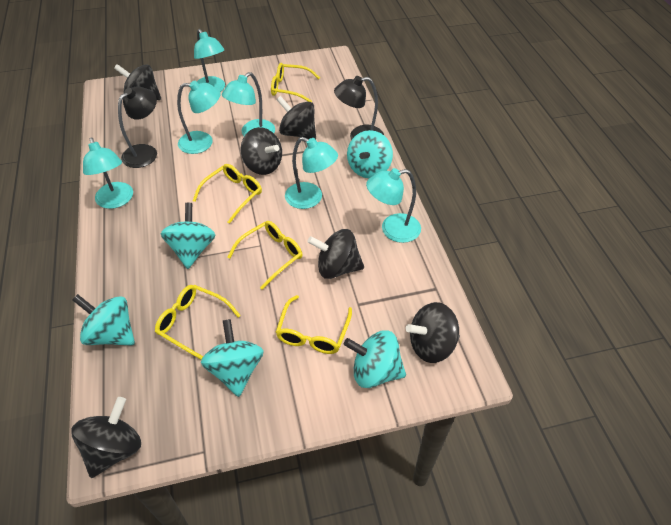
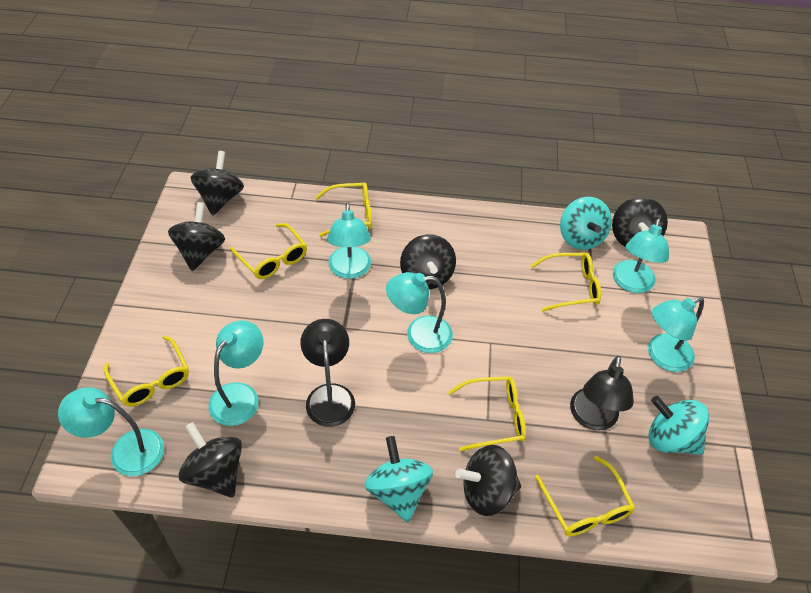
turquoise spinning top: 5 -> 3
yellow glasses: 5 -> 6

